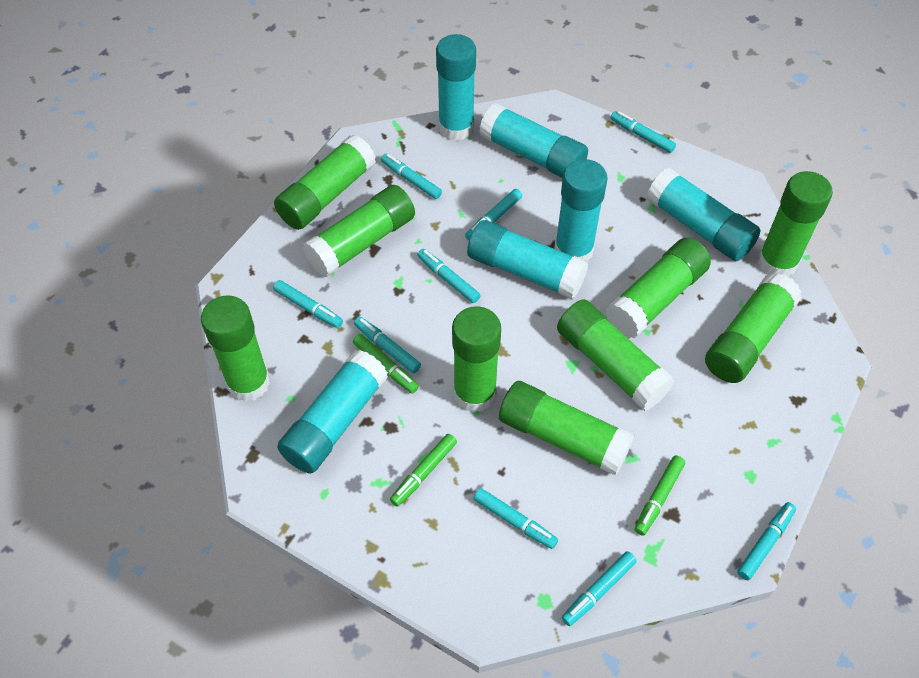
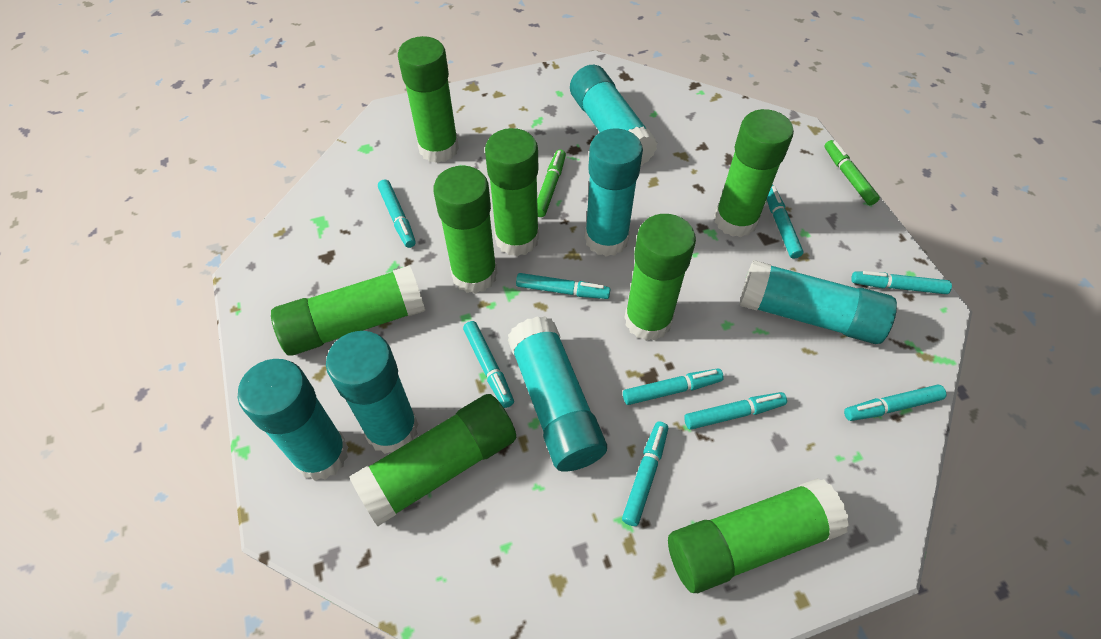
green glue stick: 9 -> 8
green marker: 3 -> 2

